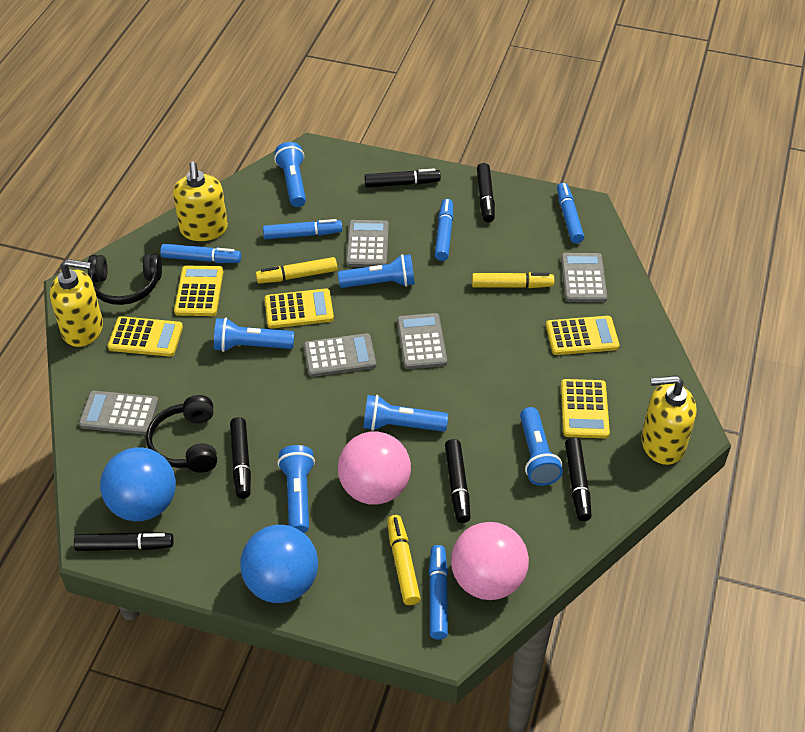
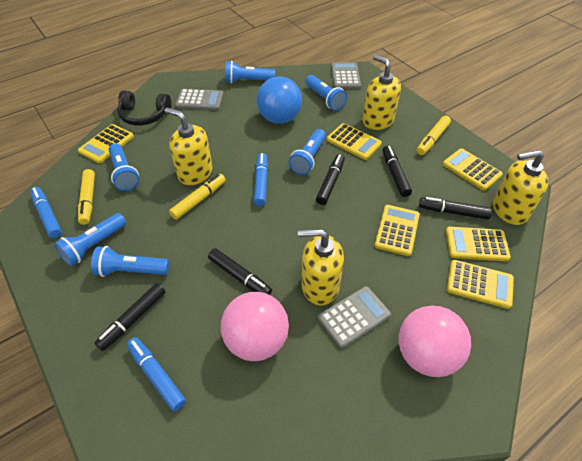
black headphones: 2 -> 1
black marker: 6 -> 5
blue ball: 2 -> 1
blue marker: 5 -> 3
grey calculator: 5 -> 3
yellow calculator: 5 -> 6
yellow soap dispenser: 3 -> 4

